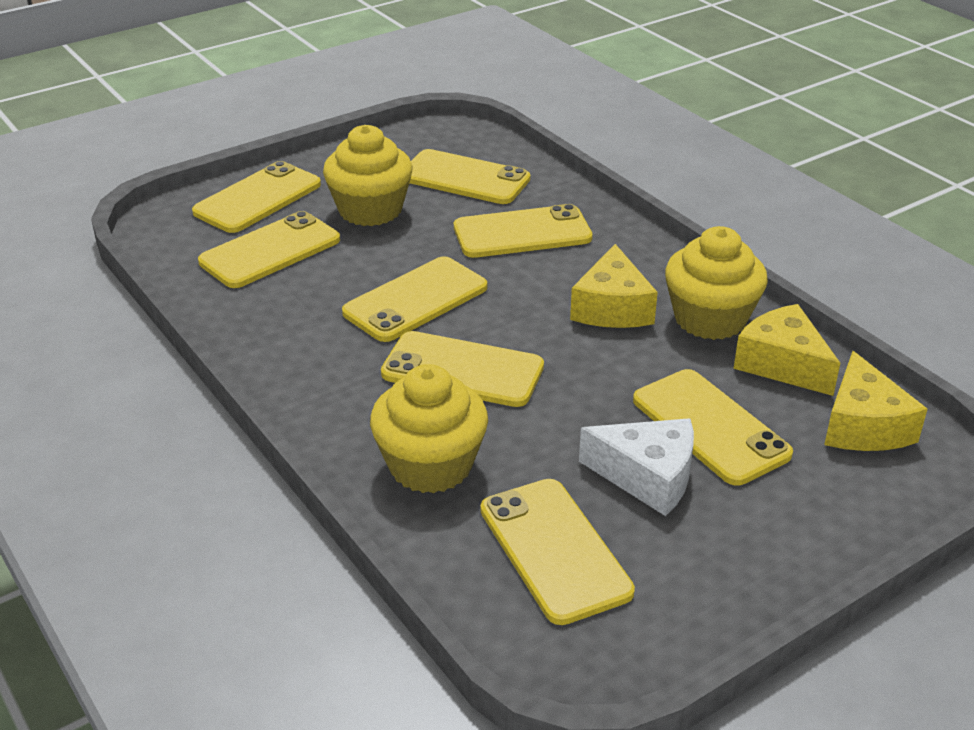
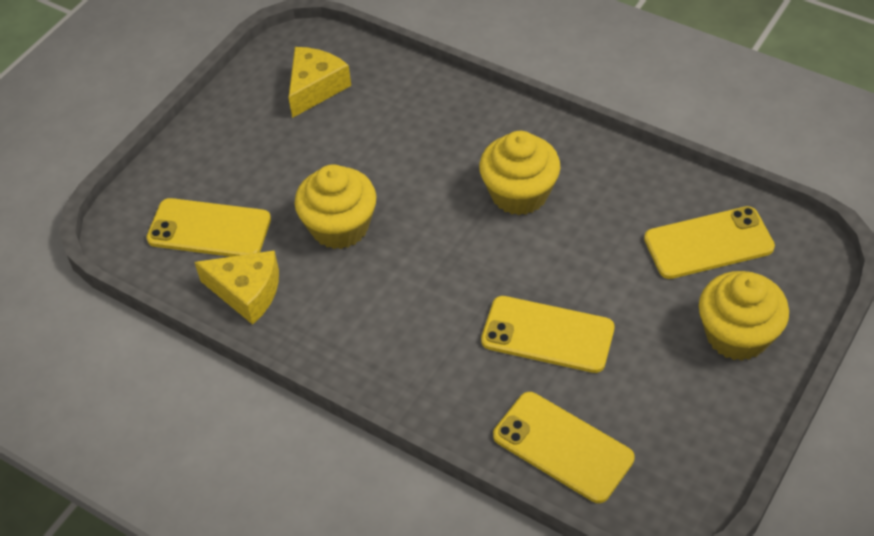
white cheese: 1 -> 0
yellow cheese: 3 -> 2
yellow phone: 8 -> 4

